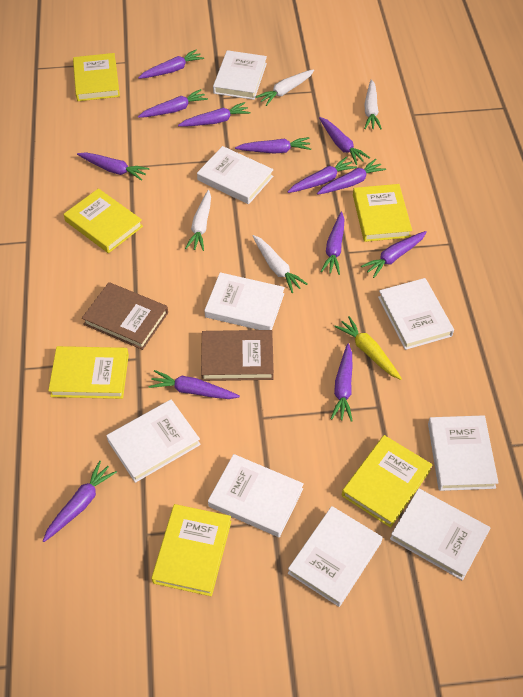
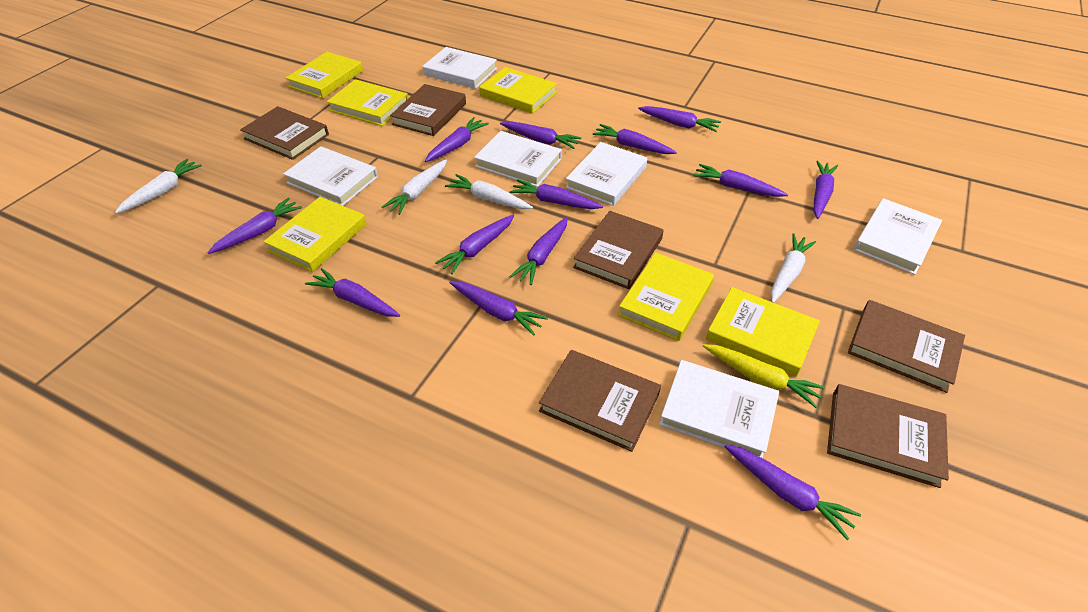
brown book: 2 -> 6
white book: 9 -> 6

